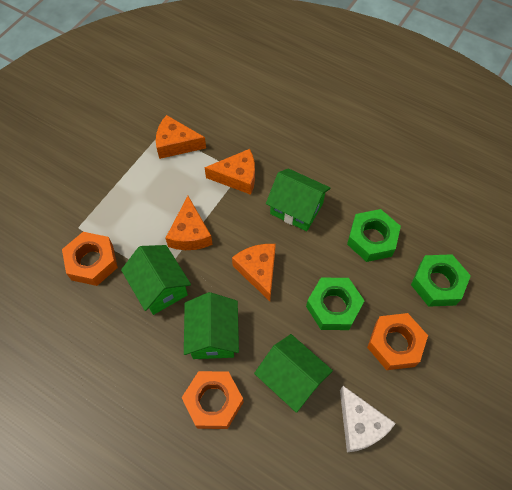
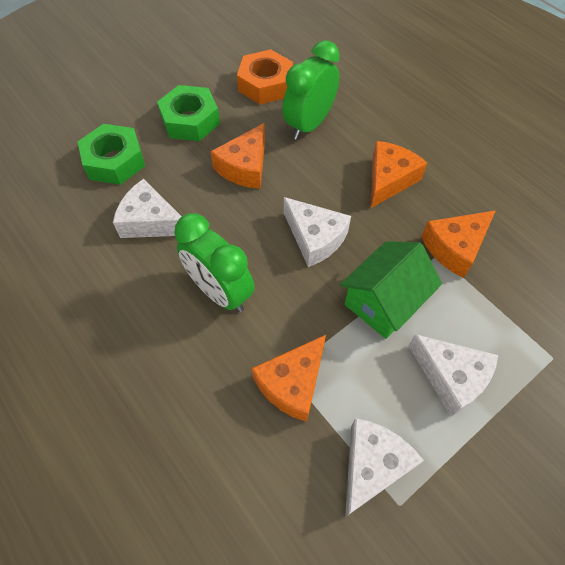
green clock: 0 -> 2
green house: 4 -> 1
green nut: 3 -> 2
orange nut: 3 -> 1
white cheese: 1 -> 4

